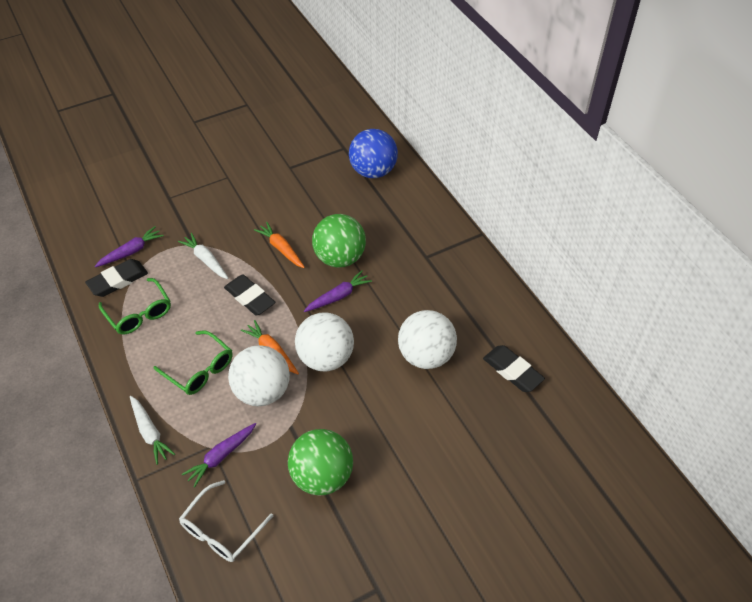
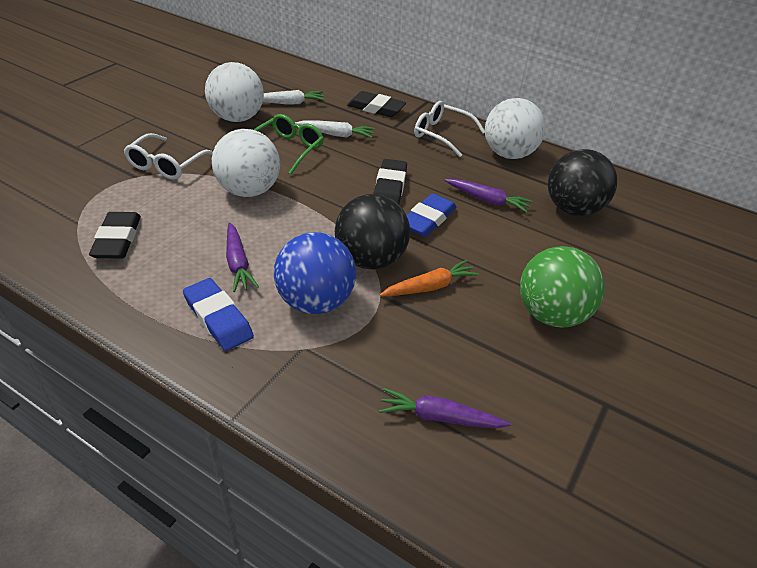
black ball: 0 -> 2
blue eraser: 0 -> 2
green ball: 2 -> 1
green glasses: 2 -> 1
orange carrot: 2 -> 1
white glasses: 1 -> 2

